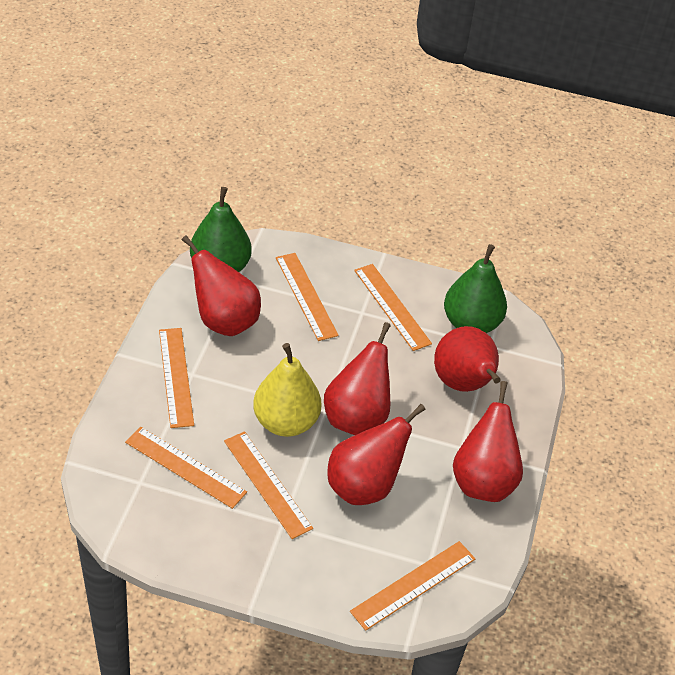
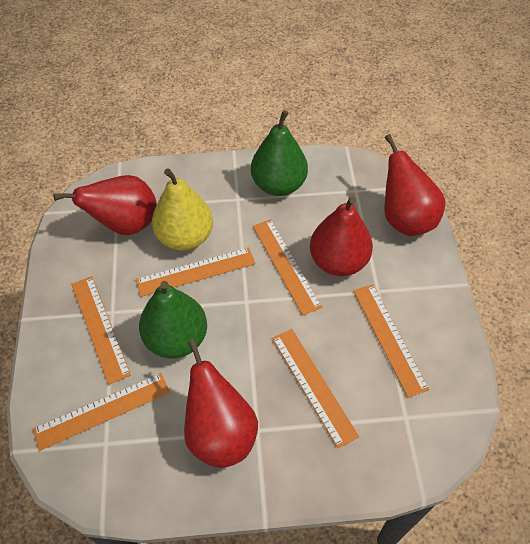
red pear: 5 -> 4

